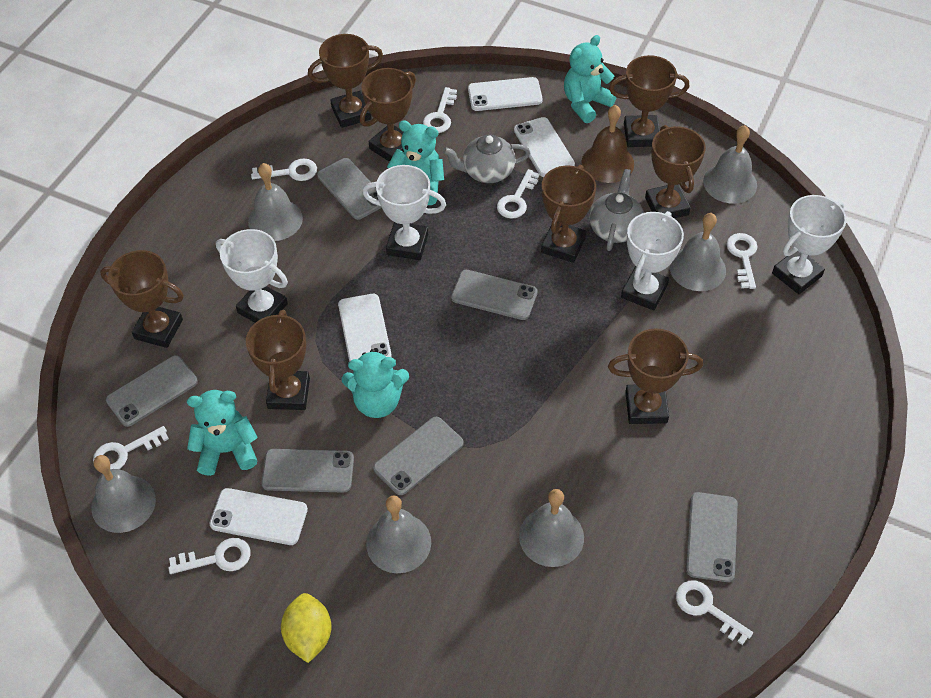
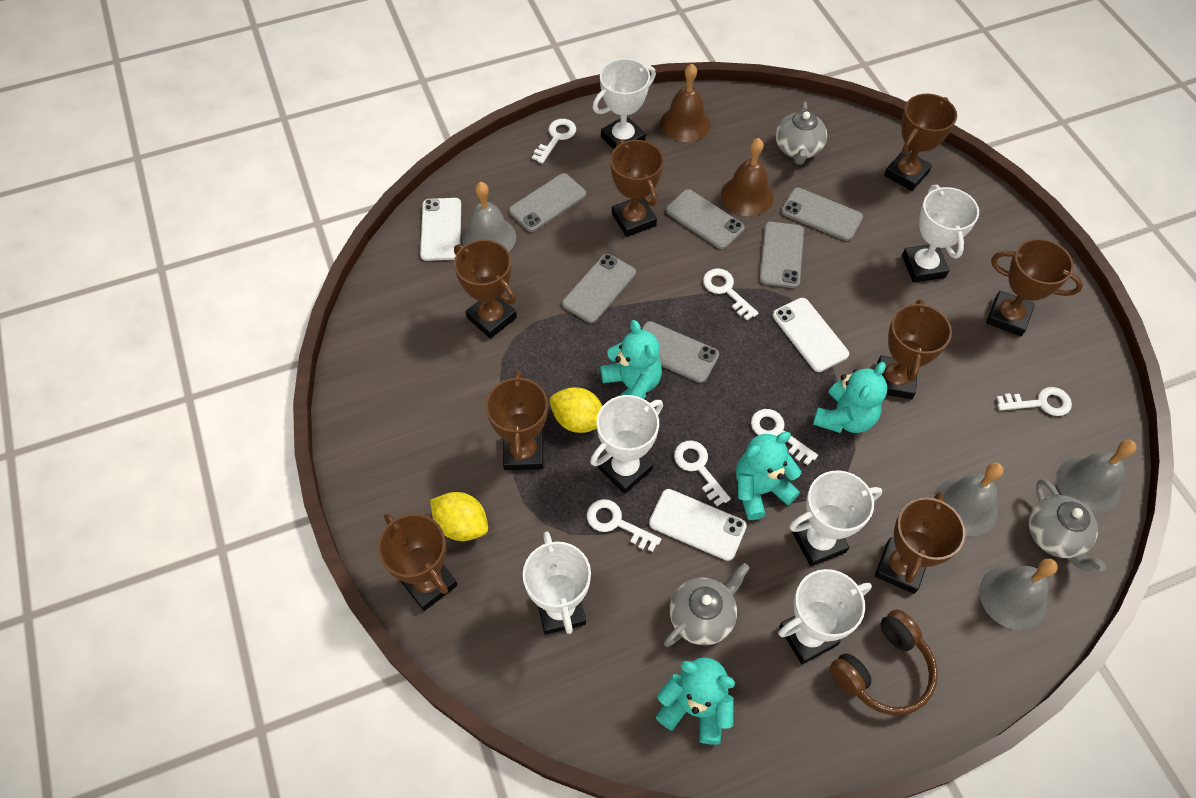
brown bell: 1 -> 2
brown headphones: 0 -> 1
grey bell: 6 -> 4
grey teapot: 2 -> 3
white key: 7 -> 6
white phone: 4 -> 3
white trophy: 4 -> 6
yellow lemon: 1 -> 2

